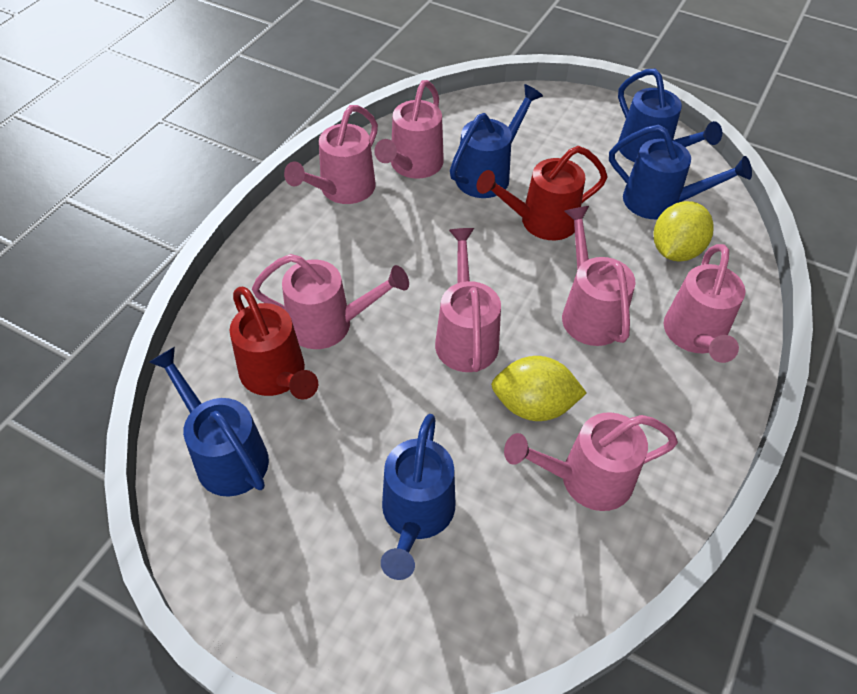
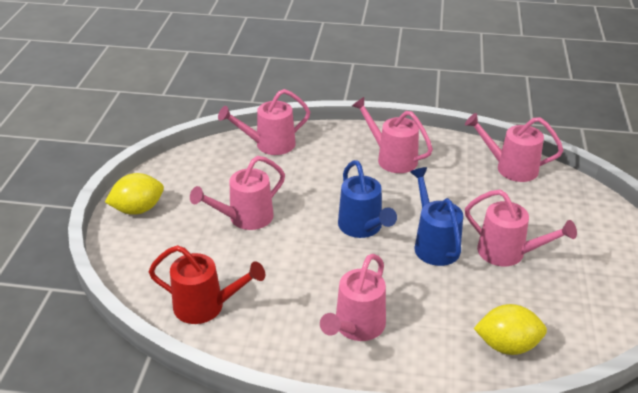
blue watering can: 5 -> 2
pink watering can: 7 -> 6
red watering can: 2 -> 1

